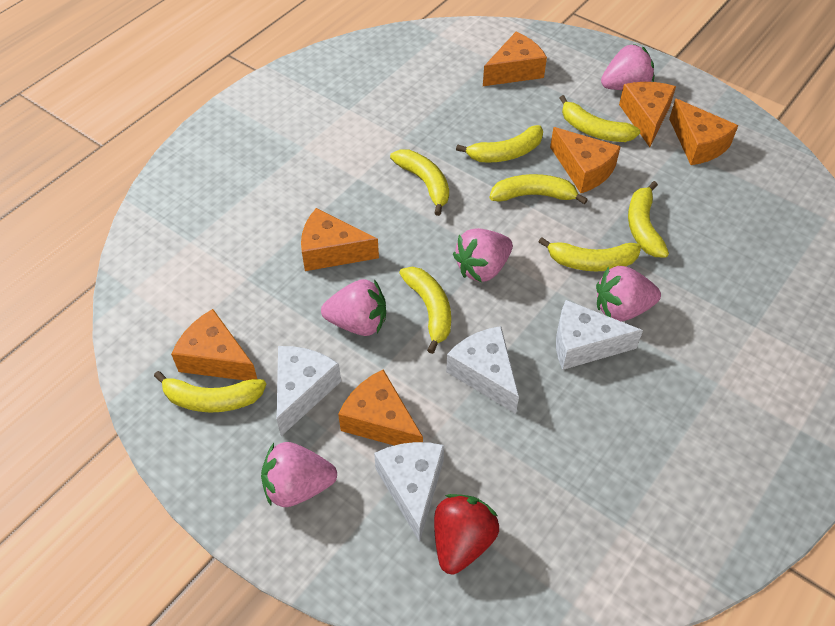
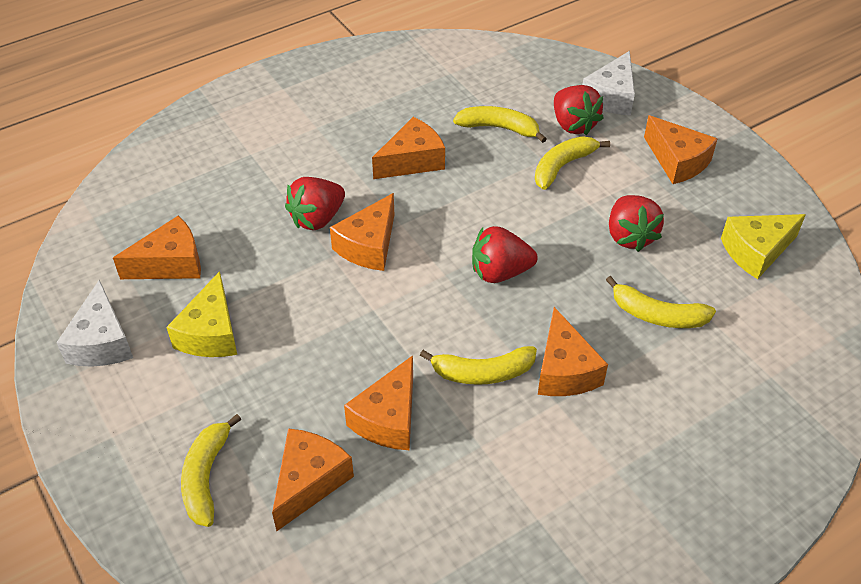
pink strawberry: 5 -> 0
red strawberry: 1 -> 4
white cheese: 4 -> 2
yellow banana: 8 -> 5
yellow cheese: 0 -> 2

